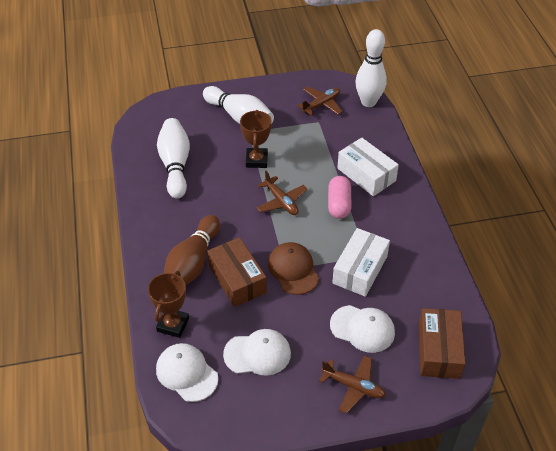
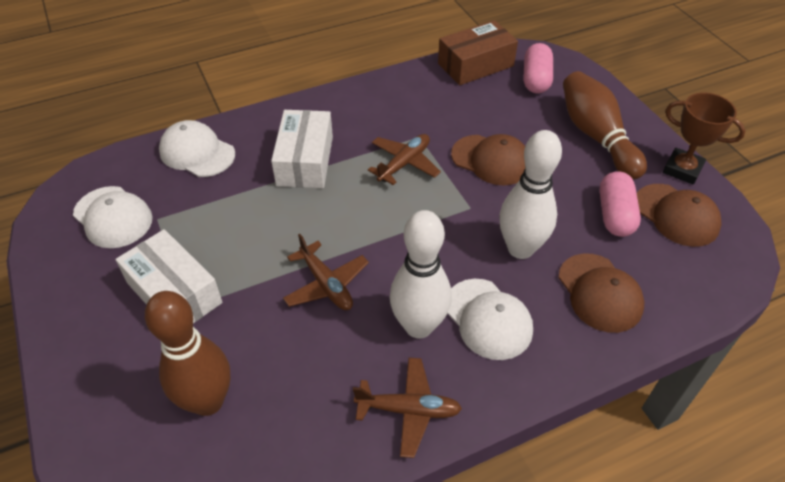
brown bowling pin: 1 -> 2
brown box: 2 -> 1
brown cap: 1 -> 3
brown trophy: 2 -> 1
pink capsule: 1 -> 2
white bowling pin: 3 -> 2

